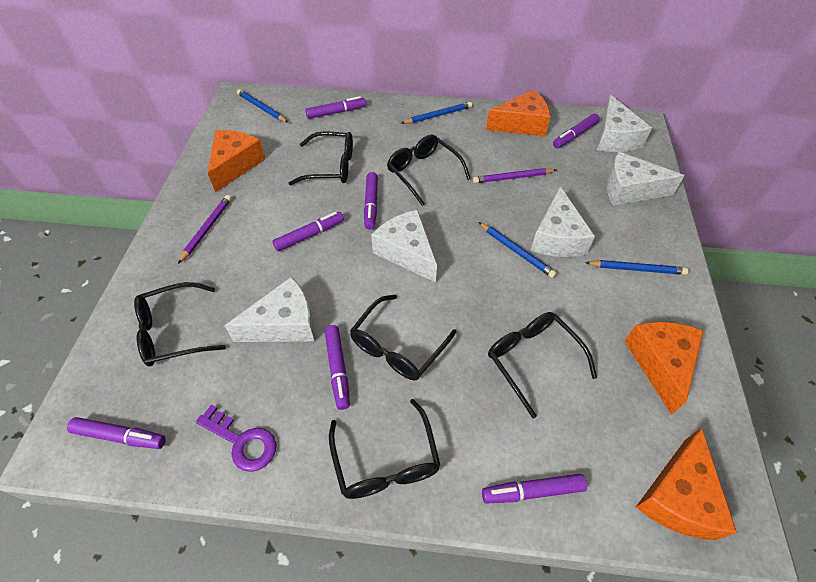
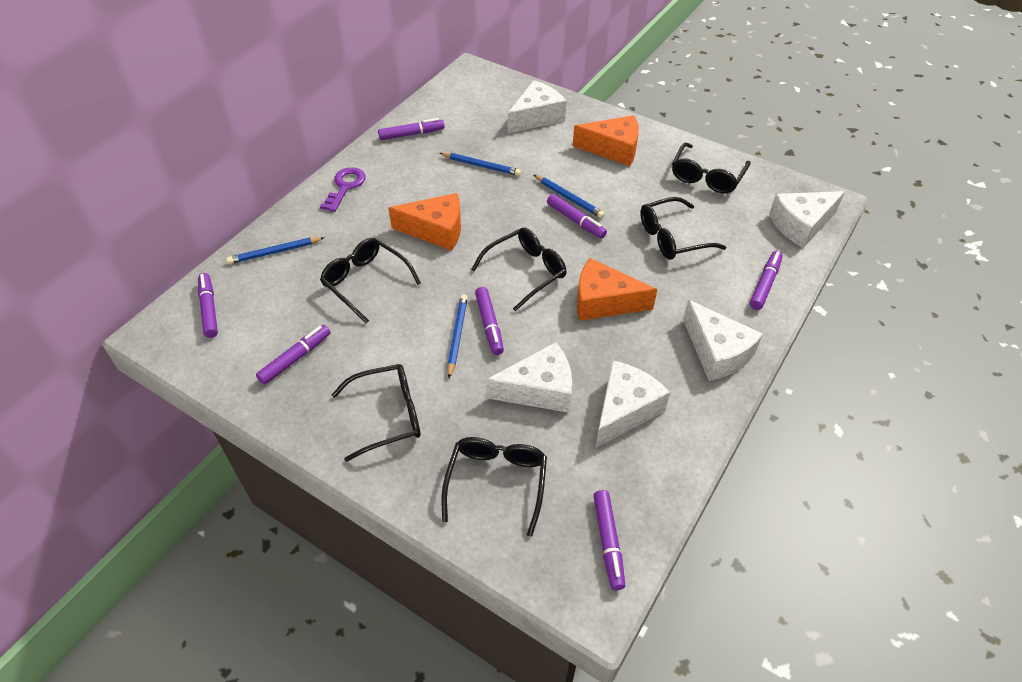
orange cheese: 4 -> 3
purple pencil: 2 -> 0

